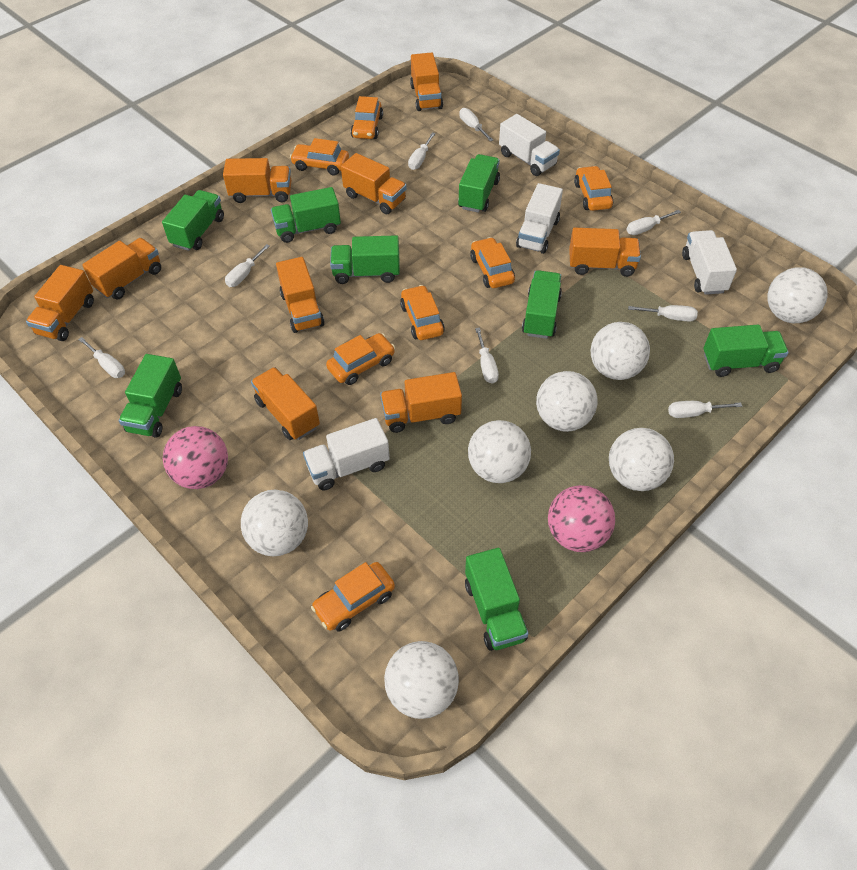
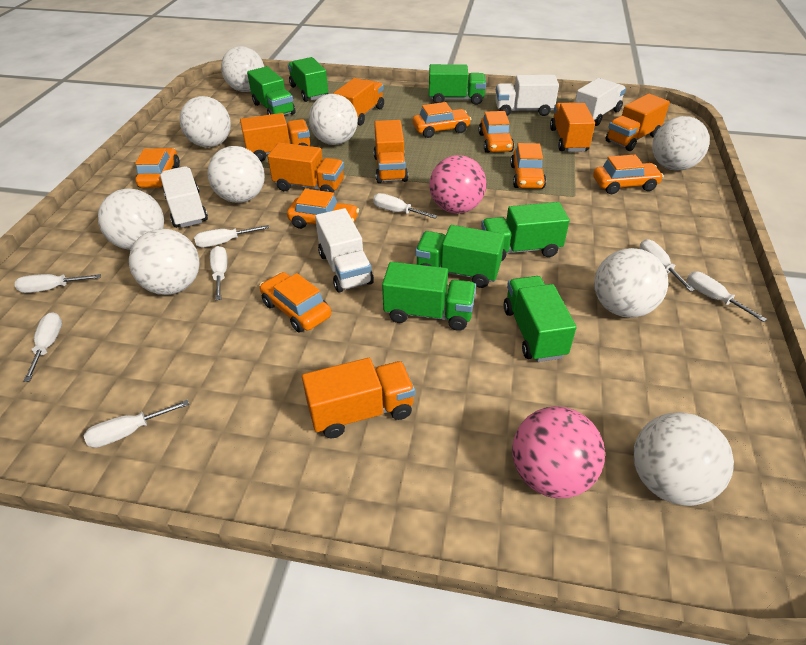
green truck: 8 -> 7
orange truck: 9 -> 7
white ball: 7 -> 9

